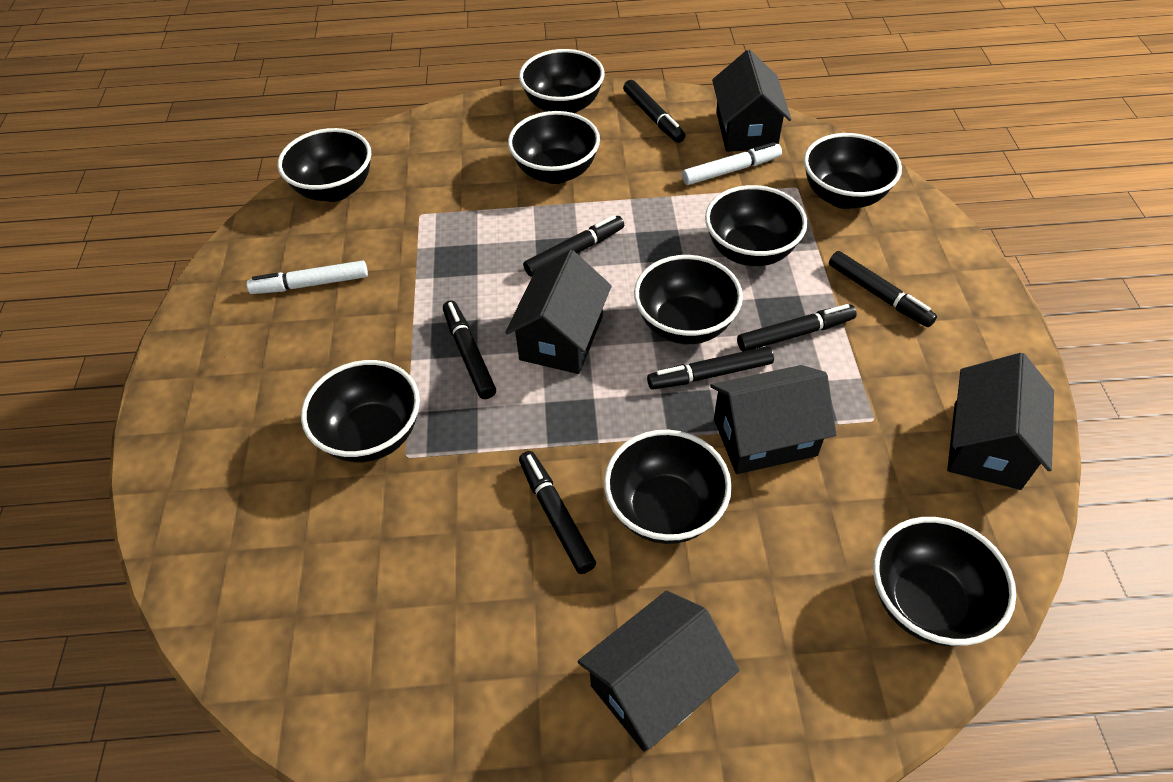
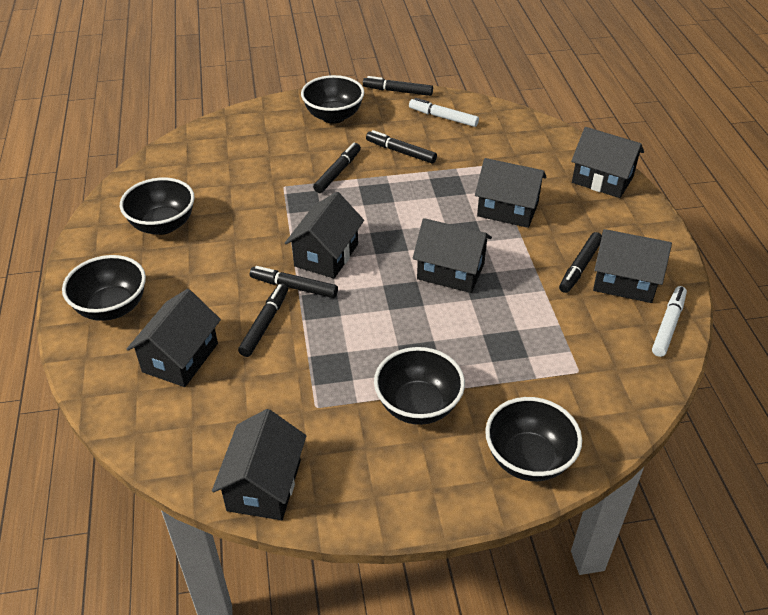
black bowl: 9 -> 5
black house: 5 -> 7
black marker: 7 -> 6

